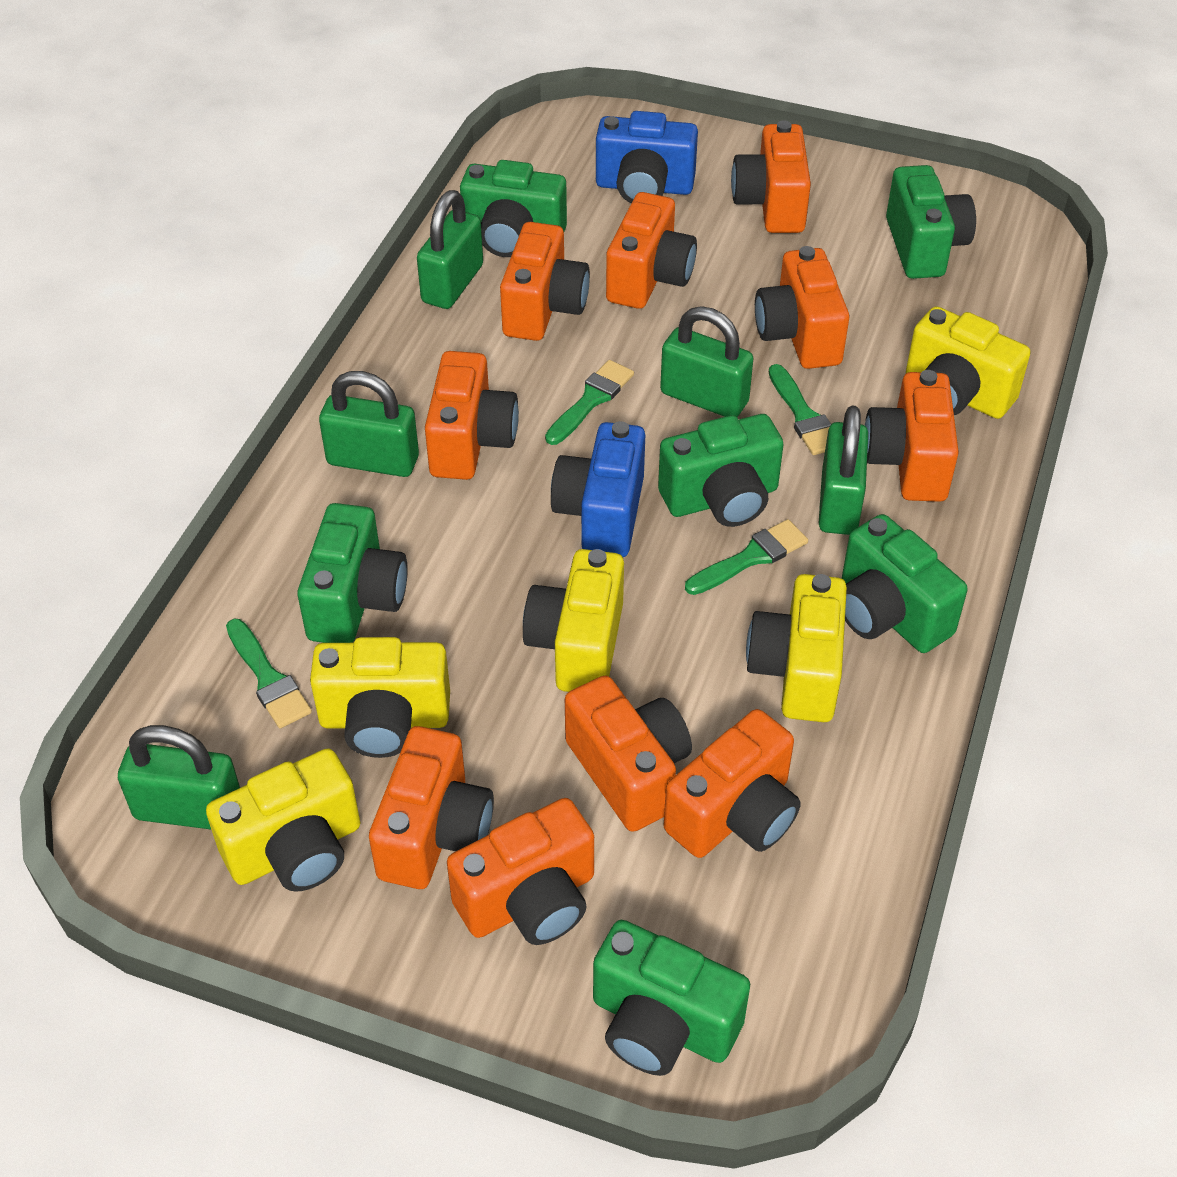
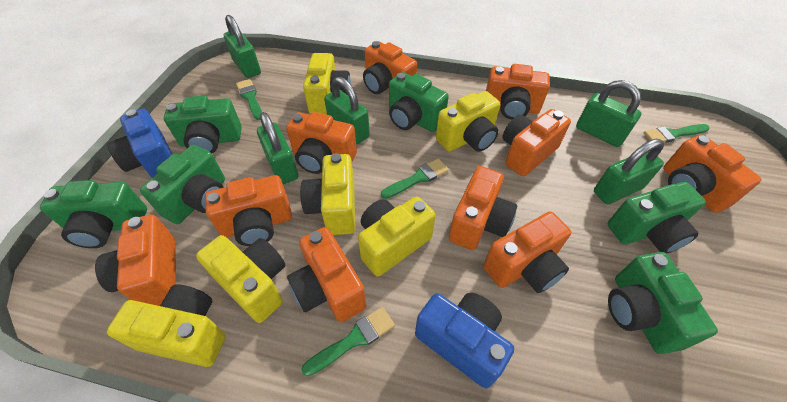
yellow camera: 5 -> 6

